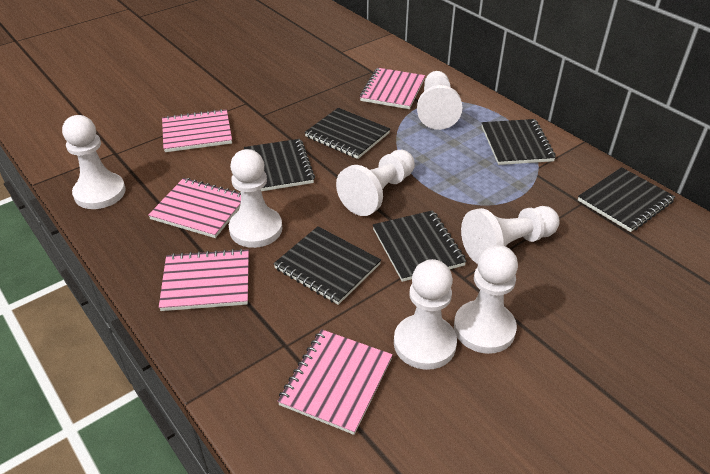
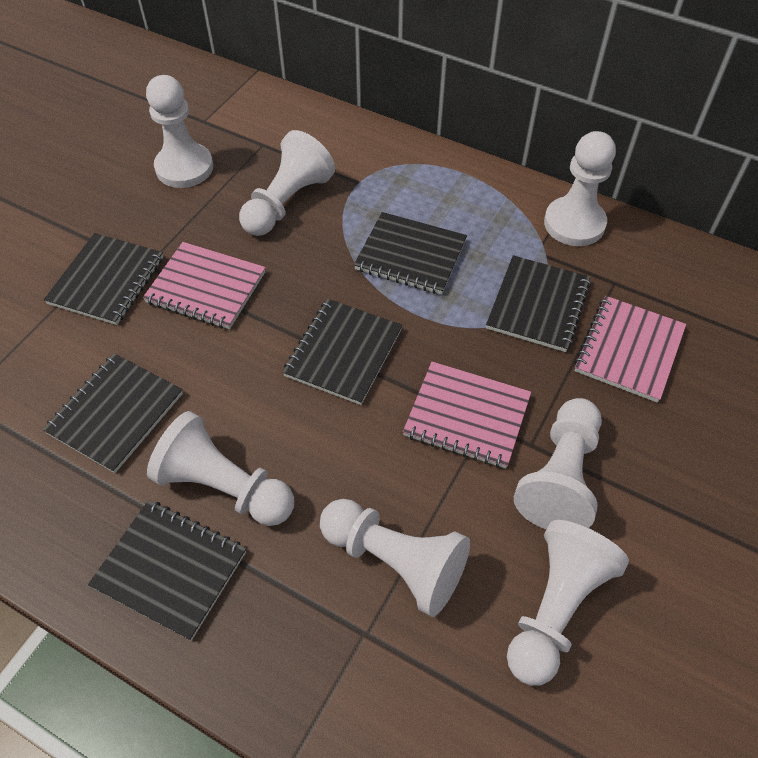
pink notebook: 5 -> 3

